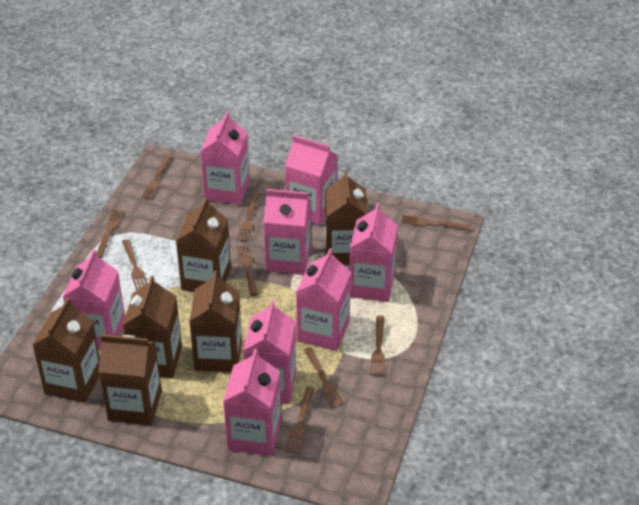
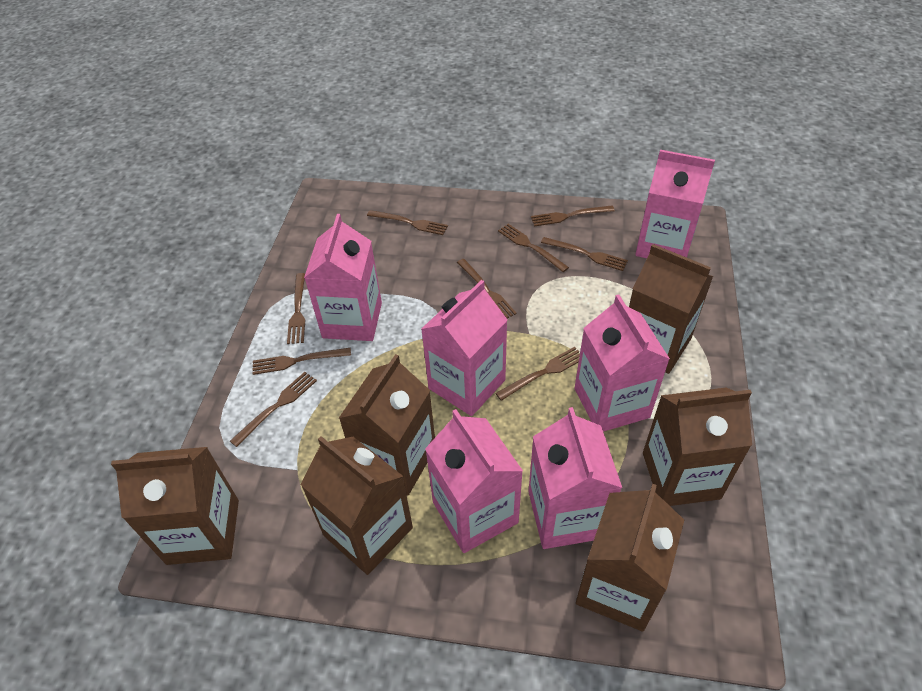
pink carton: 8 -> 6

